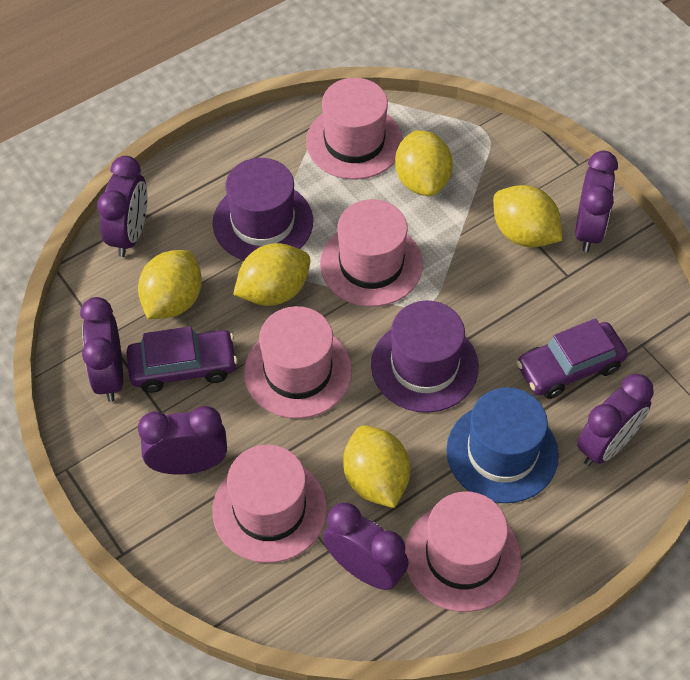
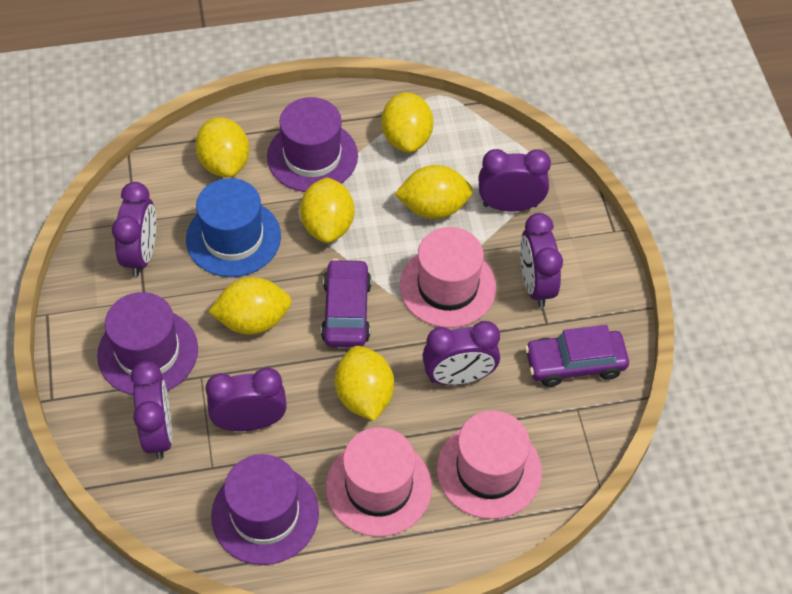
pink hat: 5 -> 3
purple hat: 2 -> 3
yellow lemon: 5 -> 6

